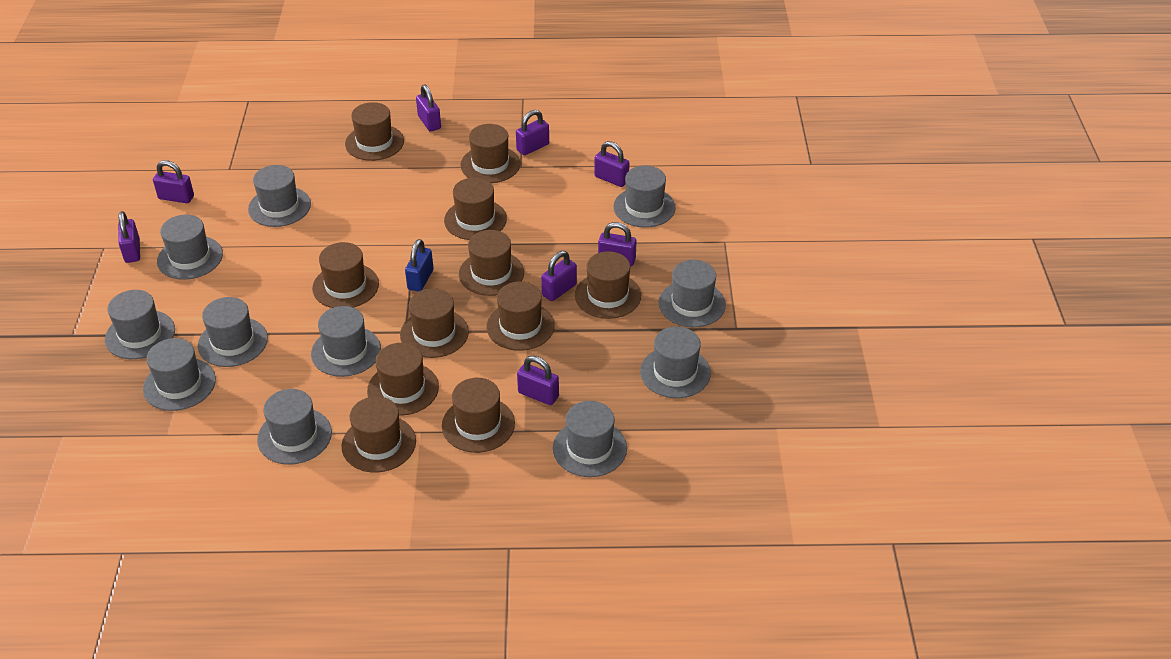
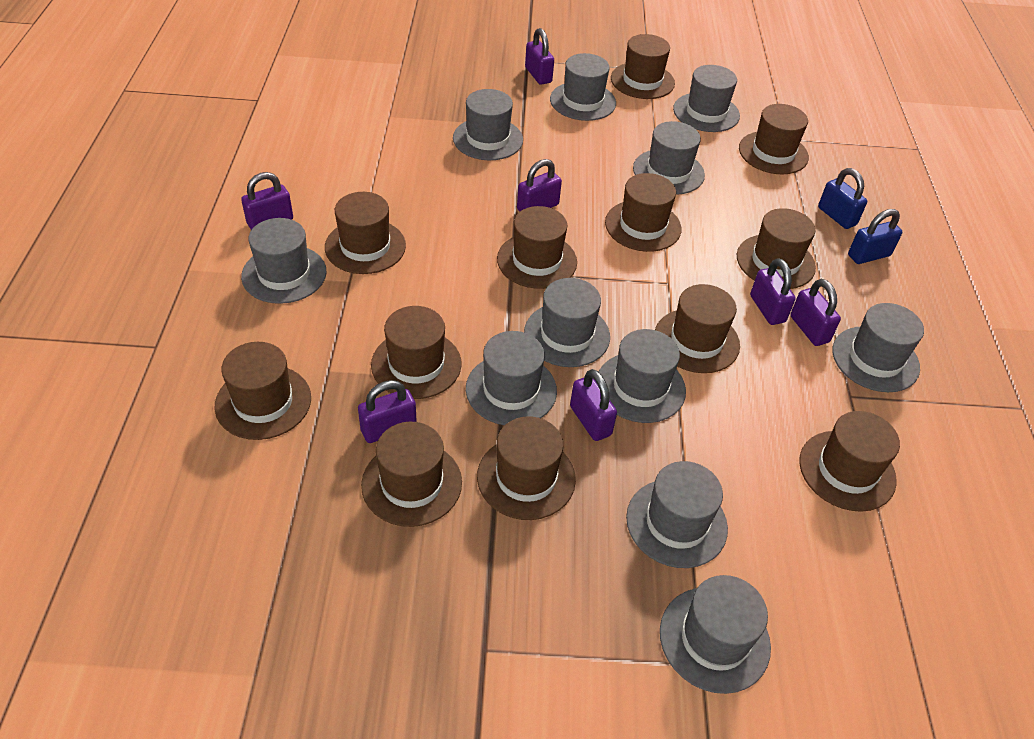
blue padlock: 1 -> 2
brown hat: 11 -> 12
purple padlock: 8 -> 7

